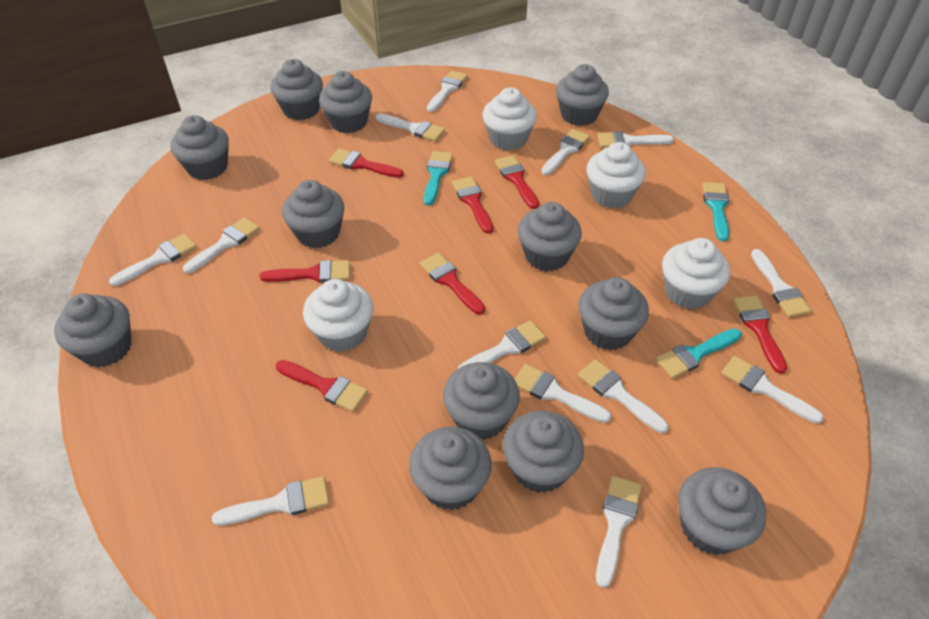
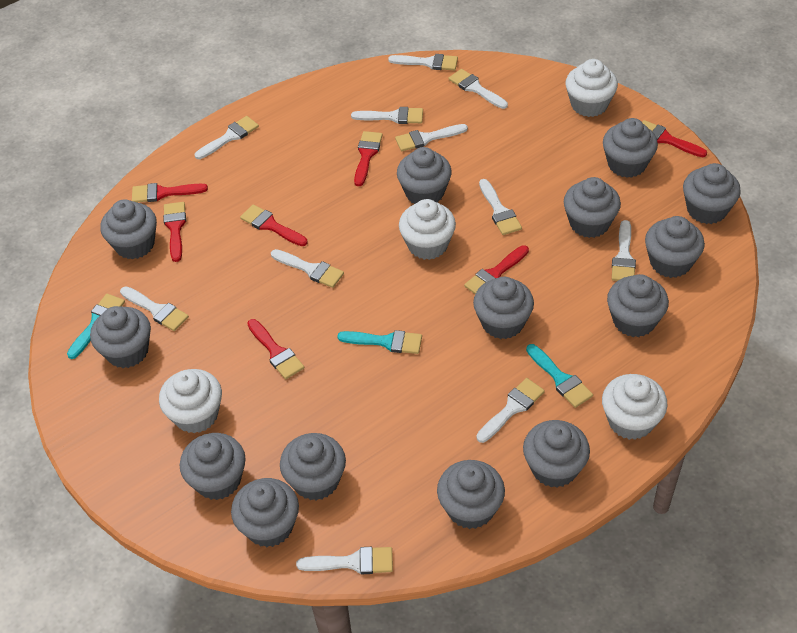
grey cupcake: 12 -> 14
white brush: 13 -> 11

